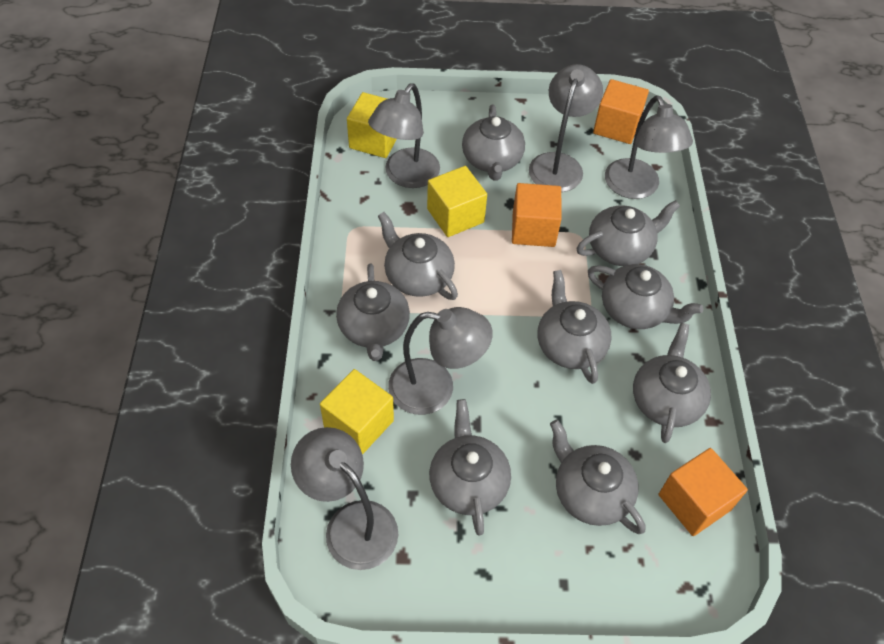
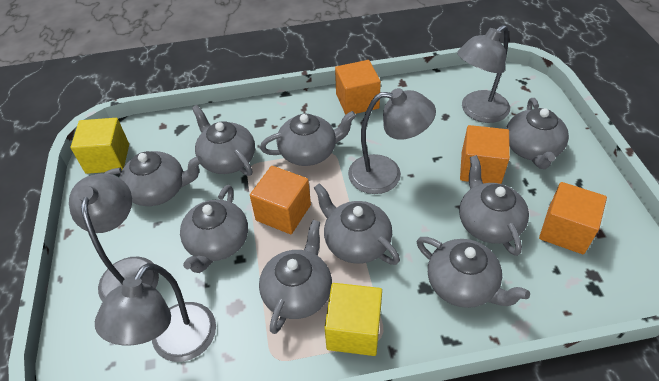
grey lamp: 5 -> 4
orange cube: 3 -> 4
yellow cube: 3 -> 2

